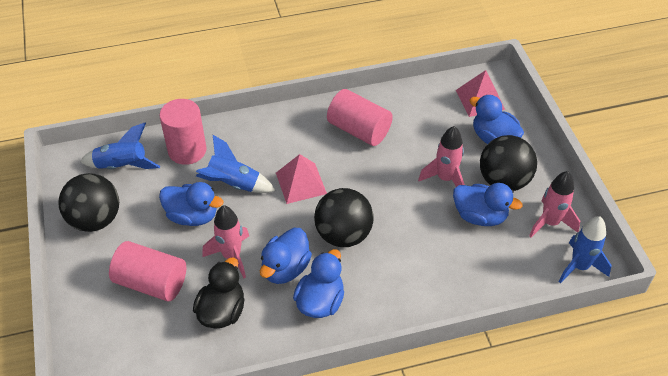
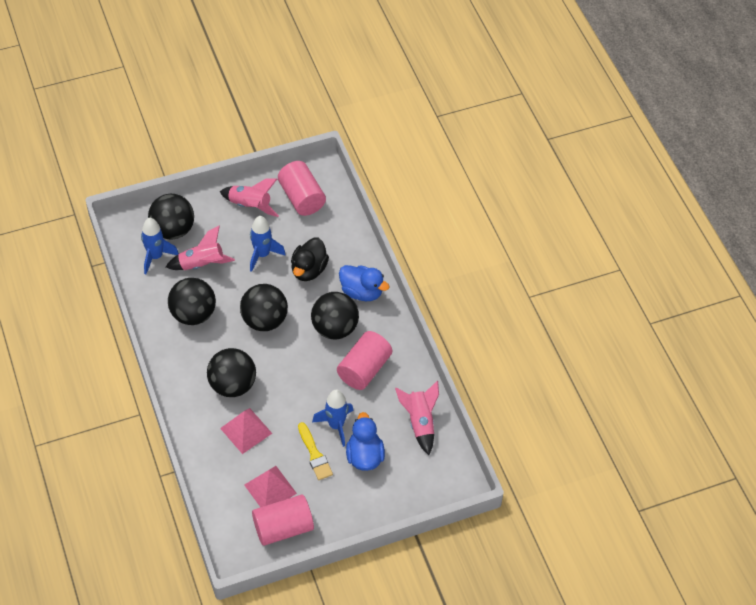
black ball: 3 -> 5
blue duck: 5 -> 2
yellow brush: 0 -> 1

